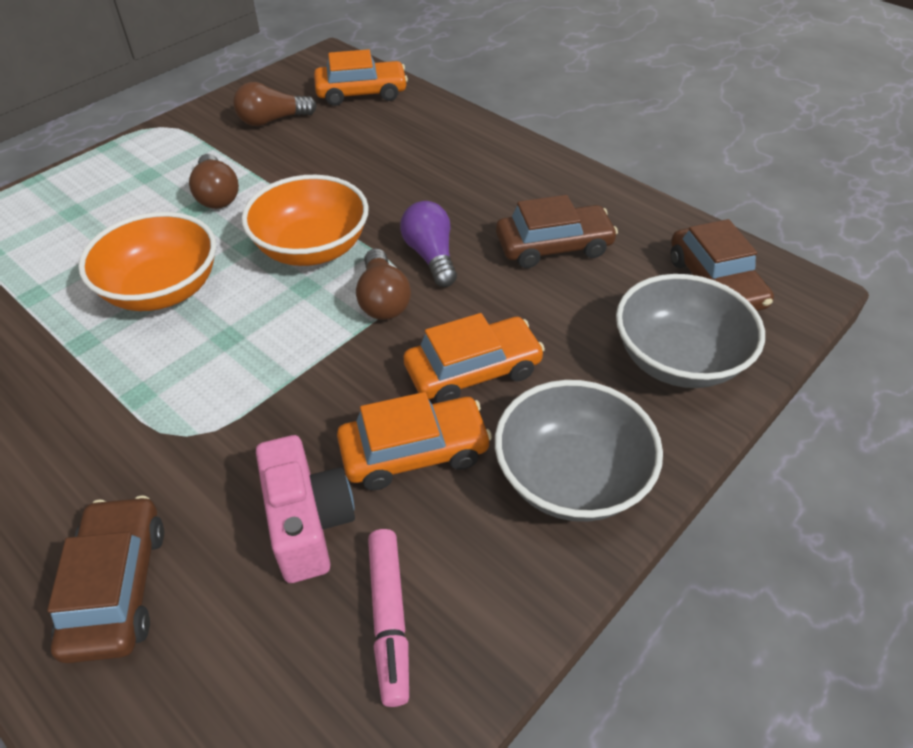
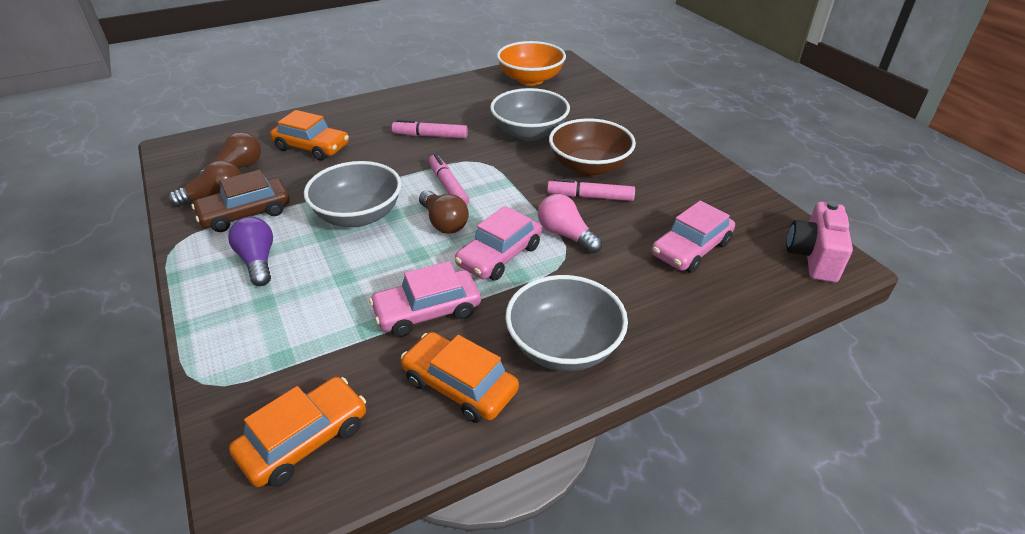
brown bowl: 0 -> 1
brown car: 3 -> 1
grey bowl: 2 -> 3
orange bowl: 2 -> 1
pink car: 0 -> 3
pink light bulb: 0 -> 1
pink marker: 1 -> 3

